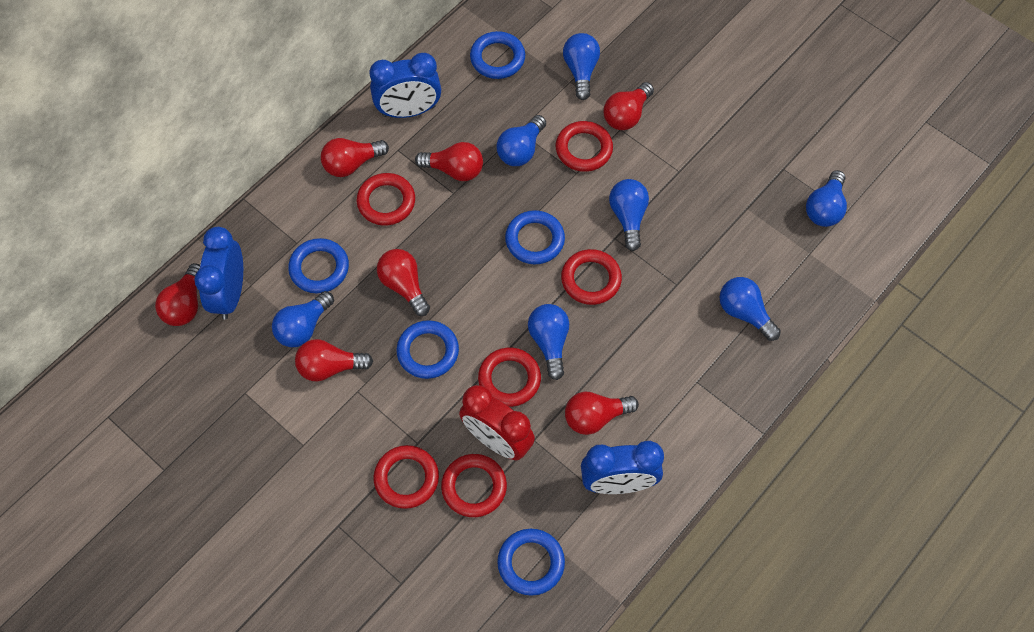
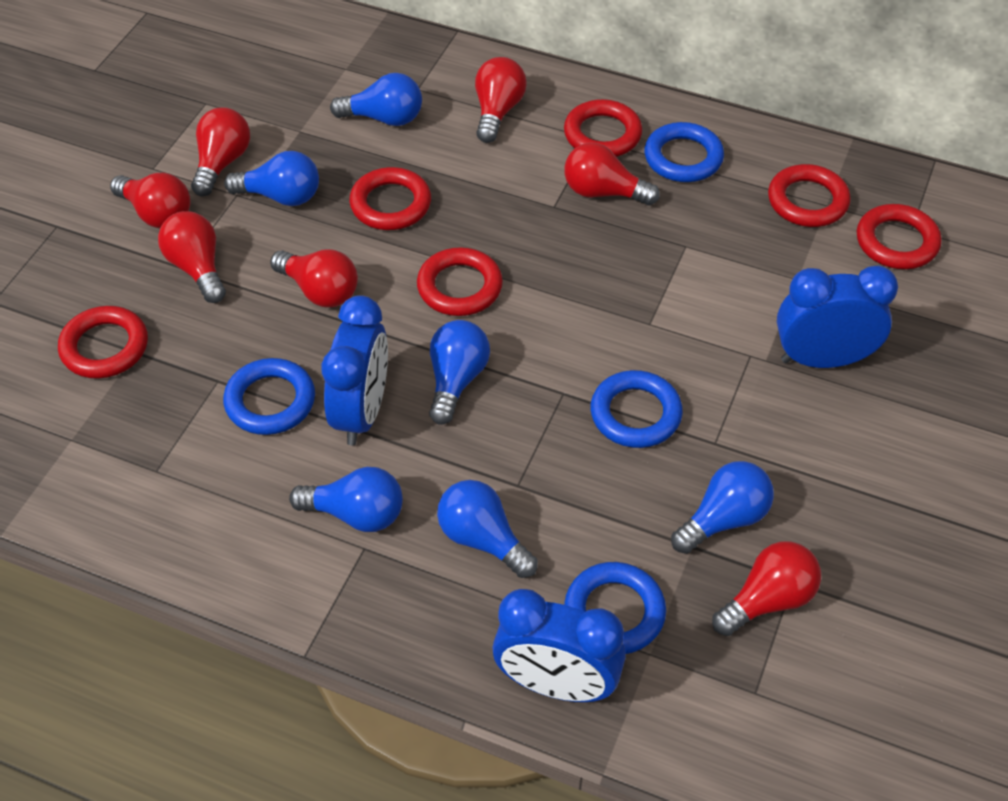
blue light bulb: 7 -> 6
blue ring: 5 -> 4
red clock: 1 -> 0

